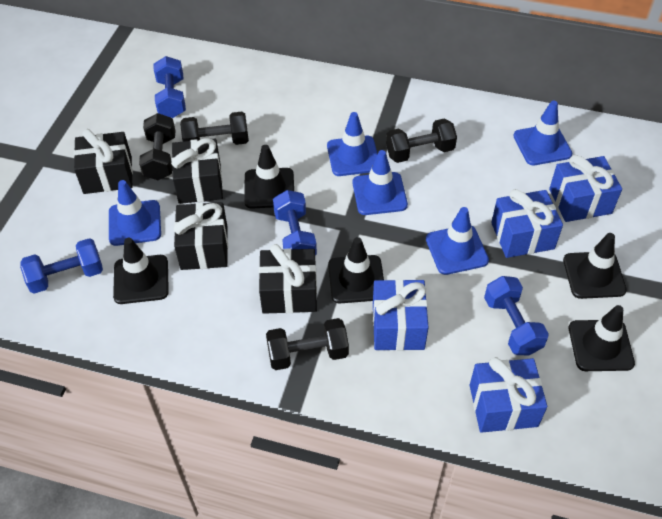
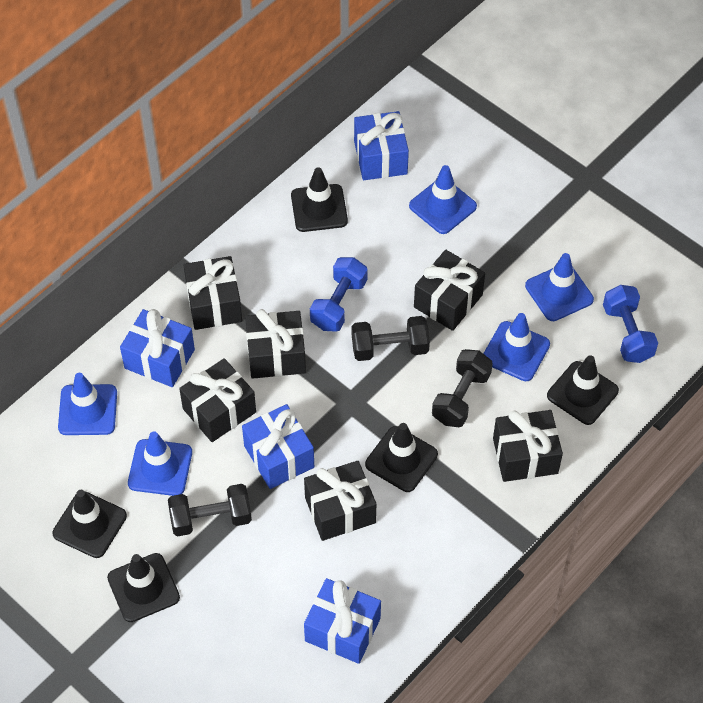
black dumbbell: 4 -> 3
black gift: 4 -> 6
blue dumbbell: 4 -> 2

